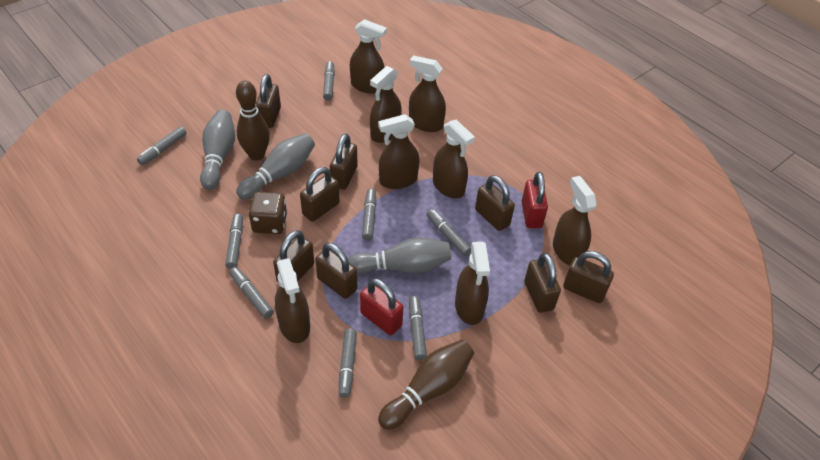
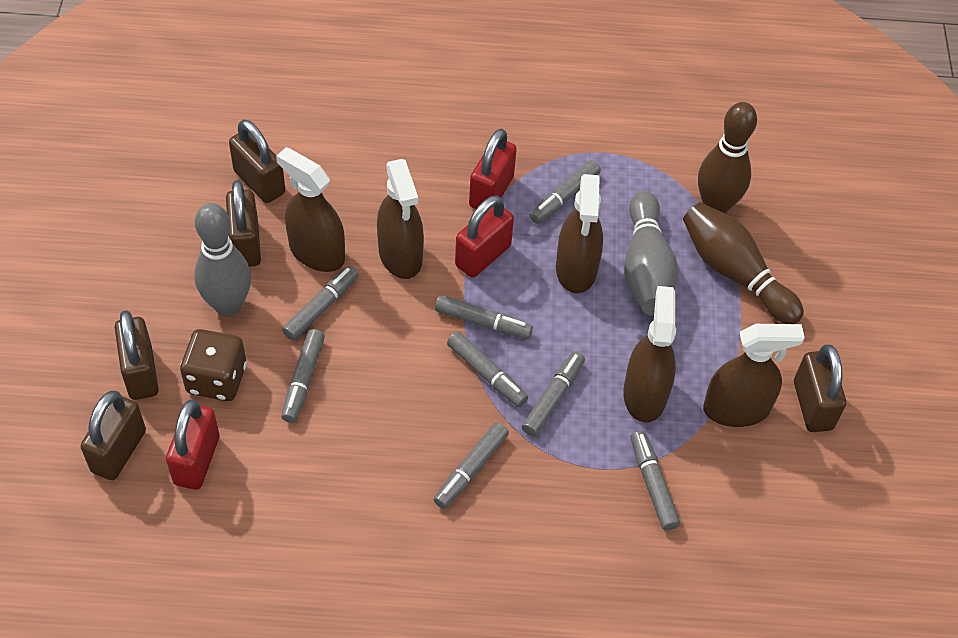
brown padlock: 8 -> 5
brown spray bottle: 8 -> 5
grey bowling pin: 3 -> 2
red padlock: 2 -> 3

